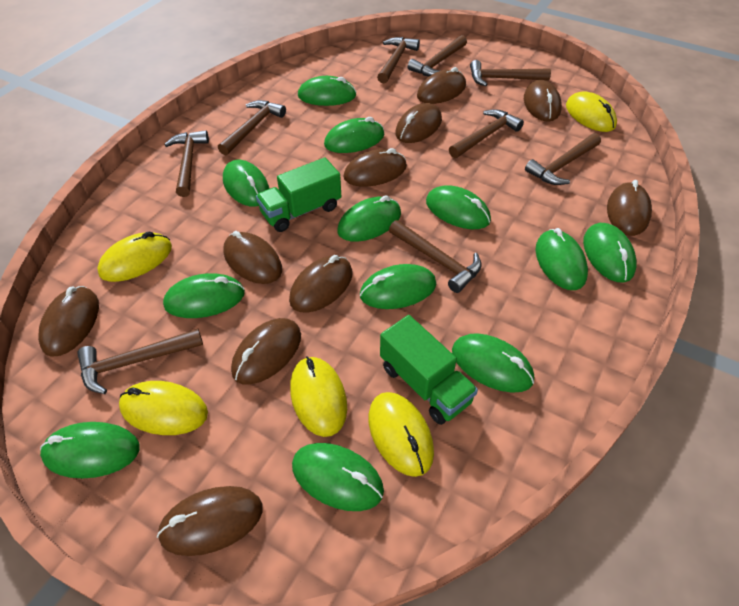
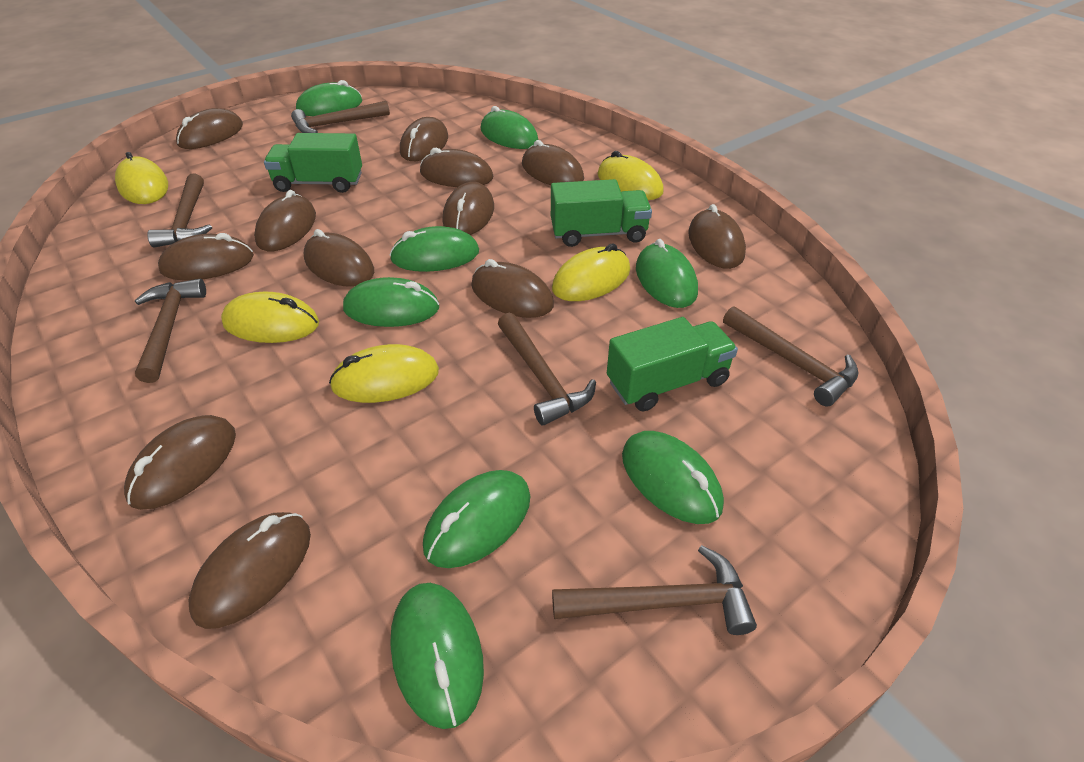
brown hammer: 9 -> 6
brown mouse: 10 -> 12
green mouse: 12 -> 8
green truck: 2 -> 3

